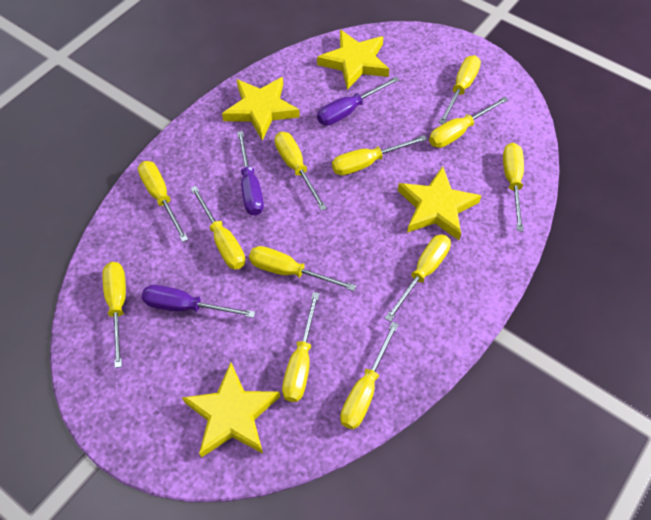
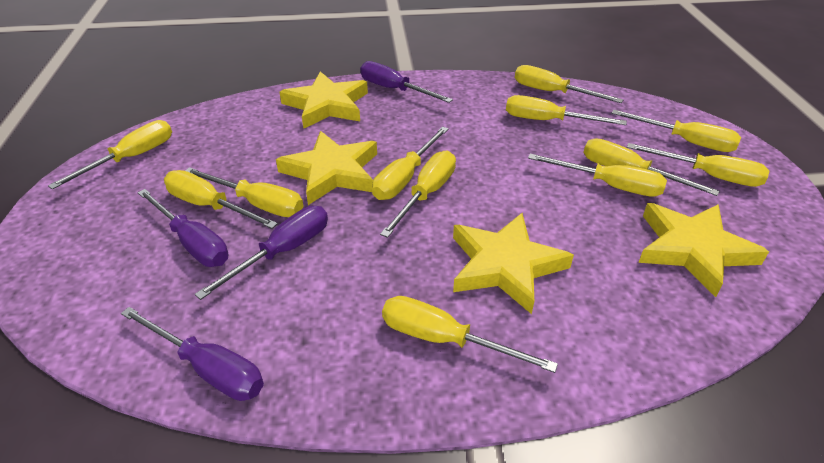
purple screwdriver: 3 -> 4

